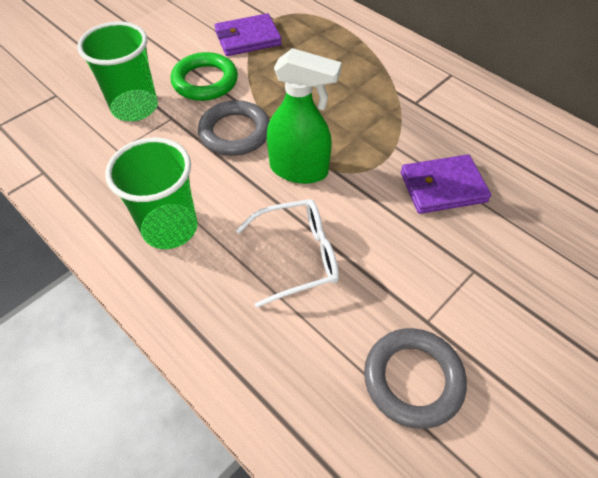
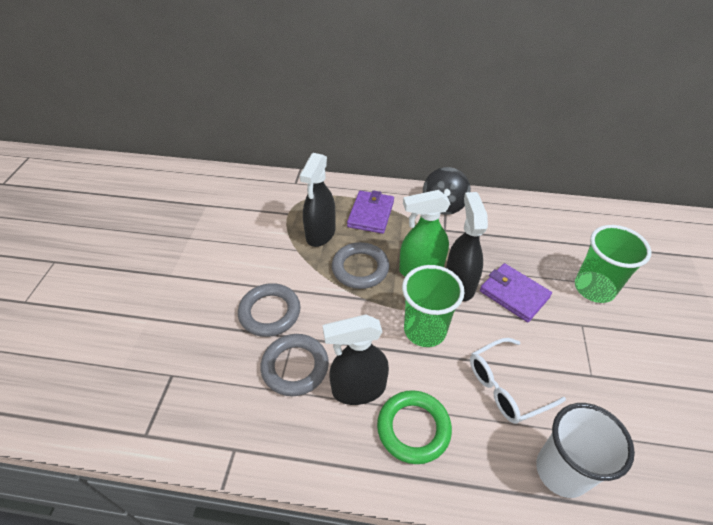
black spinning top: 0 -> 1
black spray bottle: 0 -> 3
grey ring: 2 -> 3
white cup: 0 -> 1

